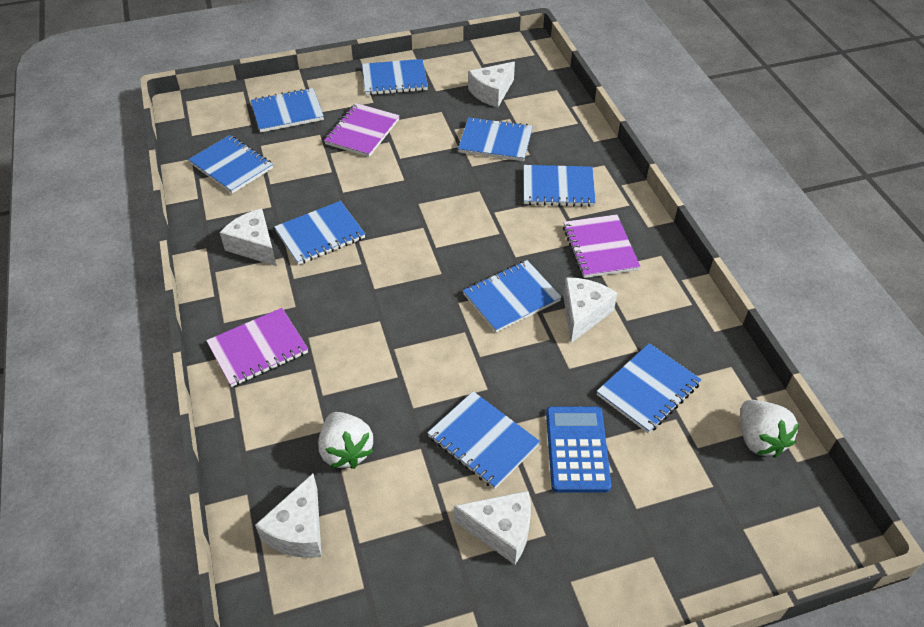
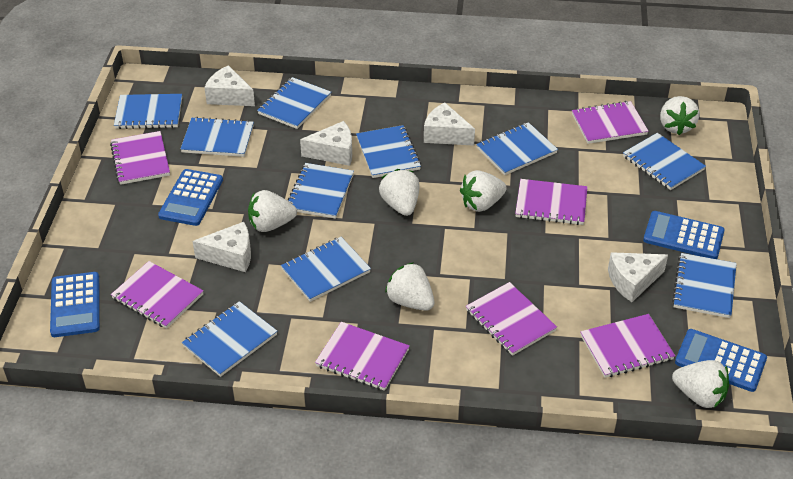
blue calculator: 1 -> 4
blue notebook: 9 -> 10
purple notebook: 3 -> 7
white strawberry: 2 -> 6

